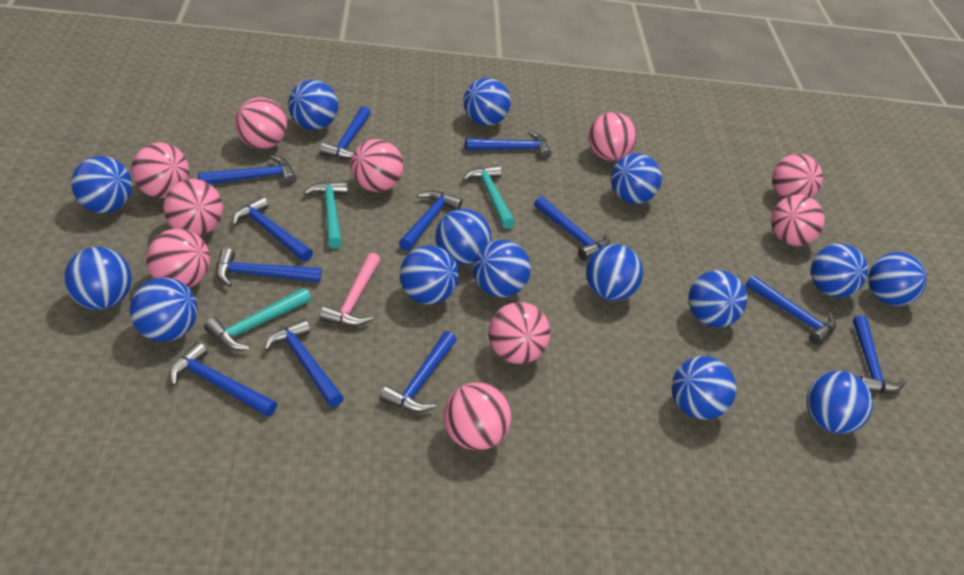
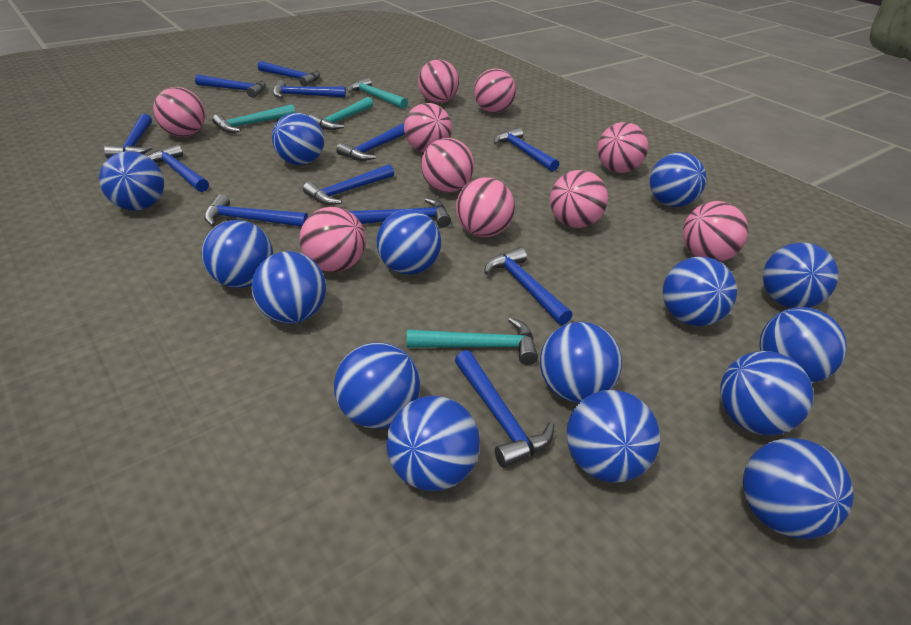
pink hammer: 1 -> 0
turquoise hammer: 3 -> 4

